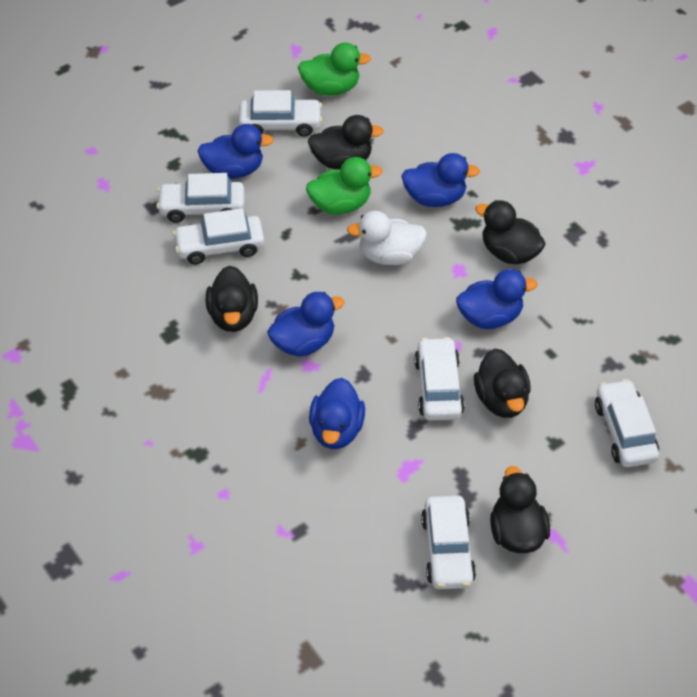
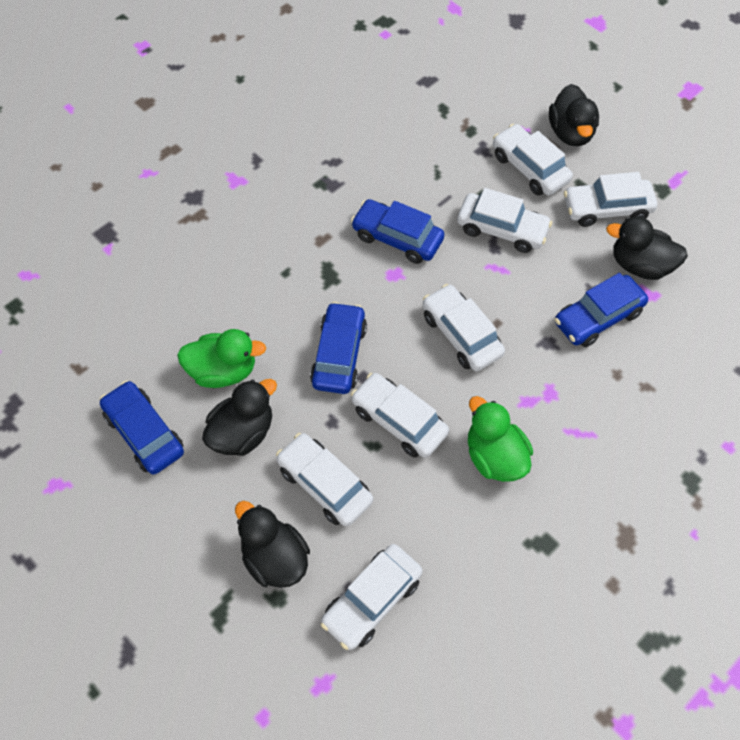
black duck: 5 -> 4
blue car: 0 -> 4
blue duck: 5 -> 0
white car: 6 -> 7
white duck: 1 -> 0

